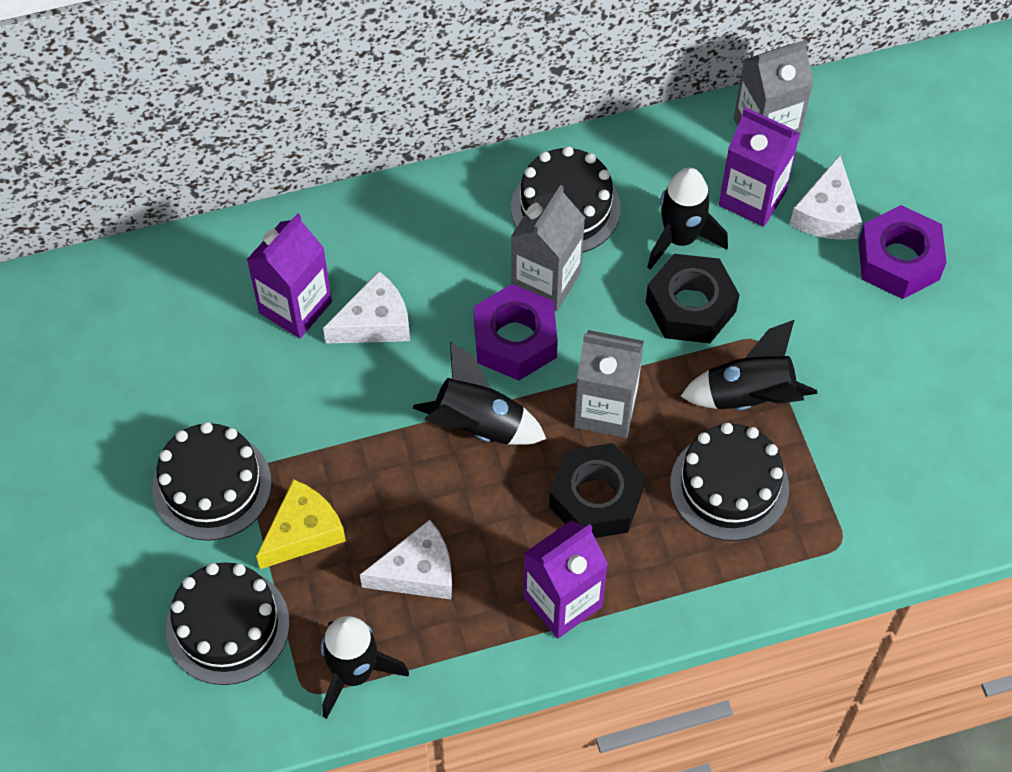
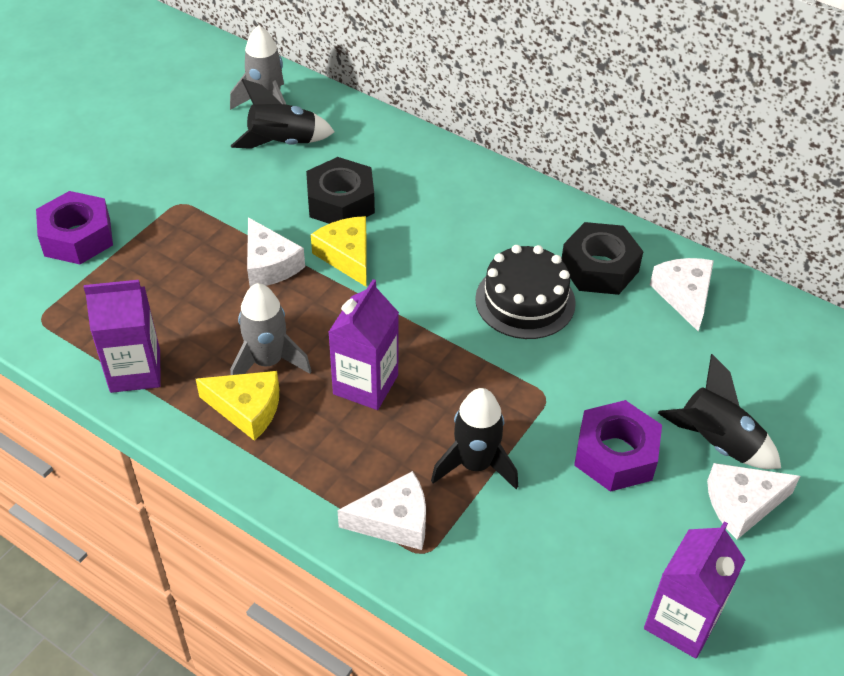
black cake: 4 -> 1
black rocket: 4 -> 3
grey carton: 3 -> 0
grey rocket: 0 -> 2
white cheese: 3 -> 4
yellow cheese: 1 -> 2

